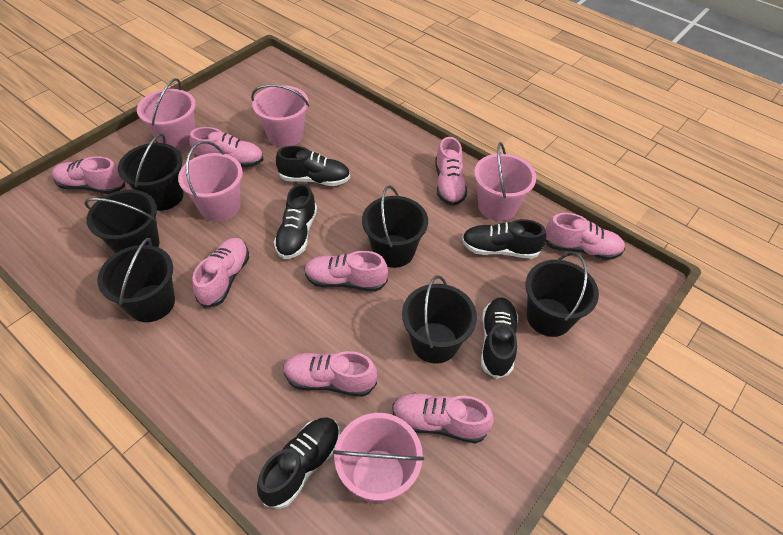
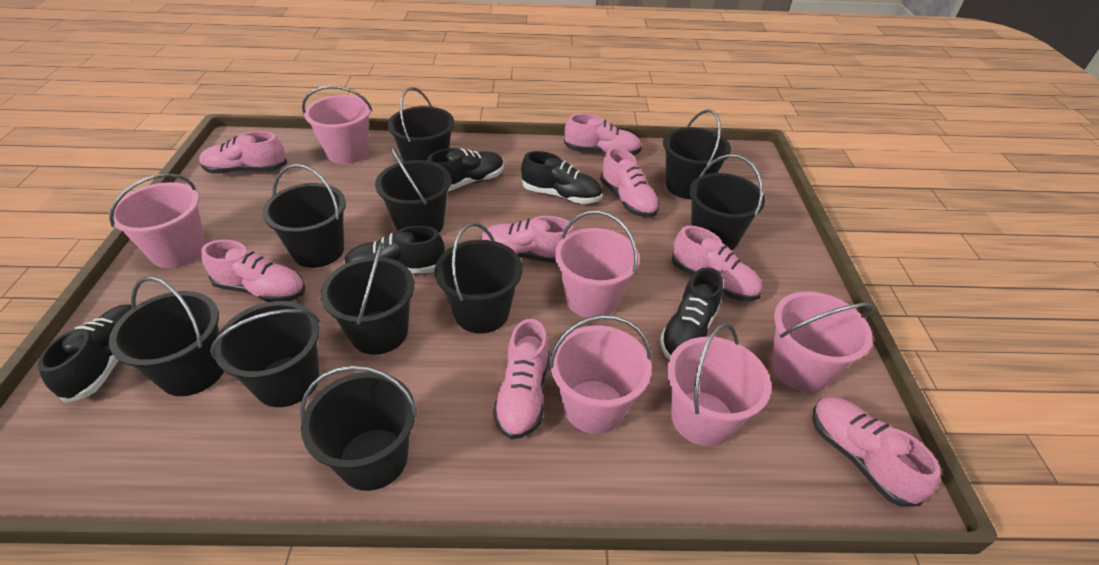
black bucket: 6 -> 10
pink bucket: 5 -> 6

